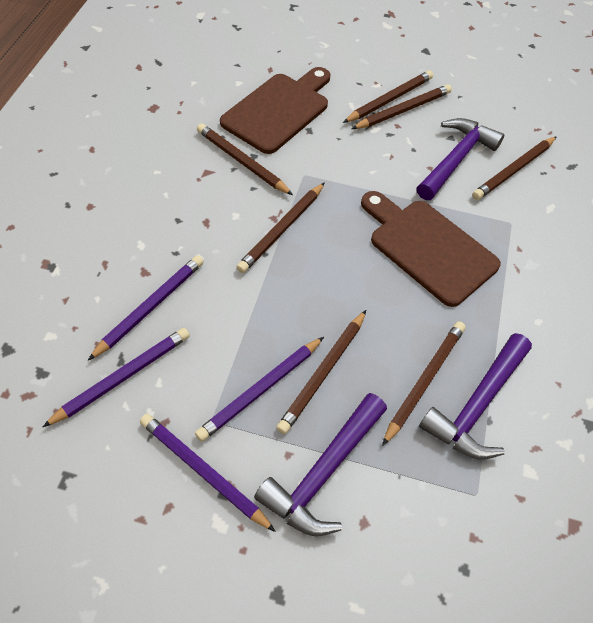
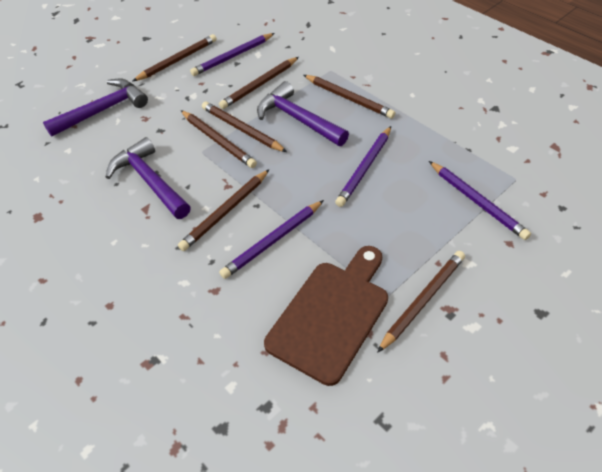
brown cutting board: 2 -> 1

